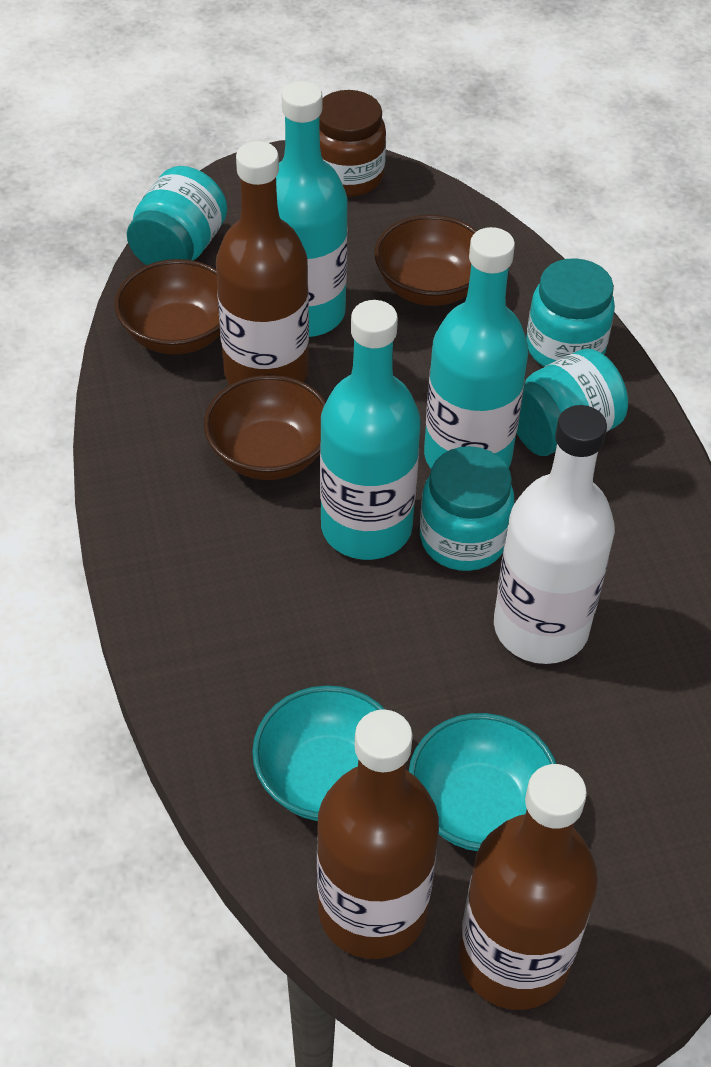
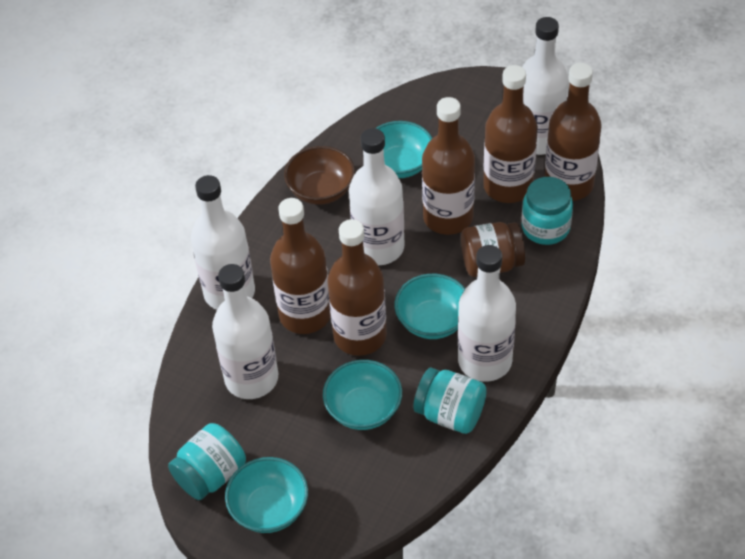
brown bottle: 3 -> 5
brown bowl: 3 -> 1
turquoise bottle: 3 -> 0
turquoise bowl: 2 -> 4
turquoise jar: 4 -> 3
white bottle: 1 -> 5

